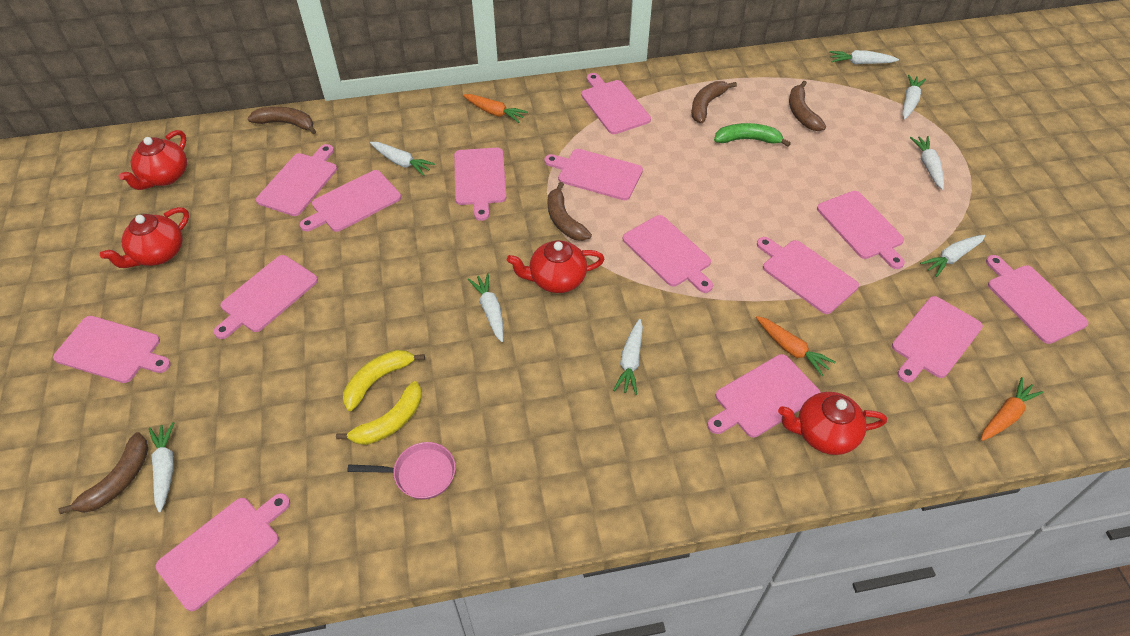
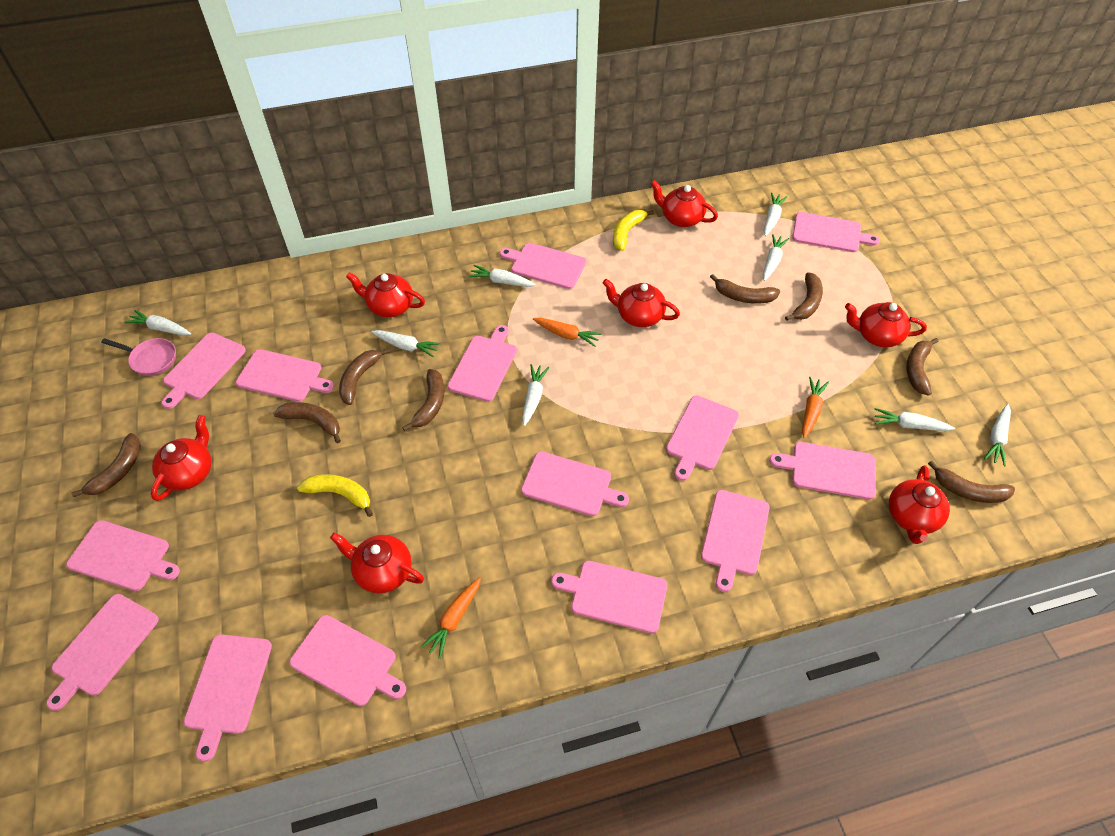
brown banana: 5 -> 8
green banana: 1 -> 0
red teapot: 4 -> 7

